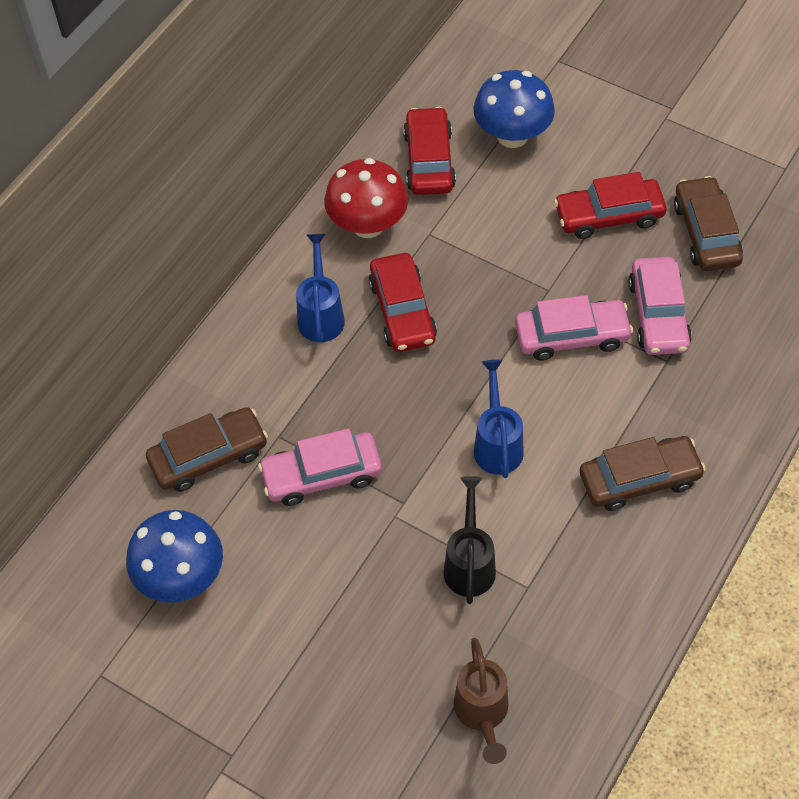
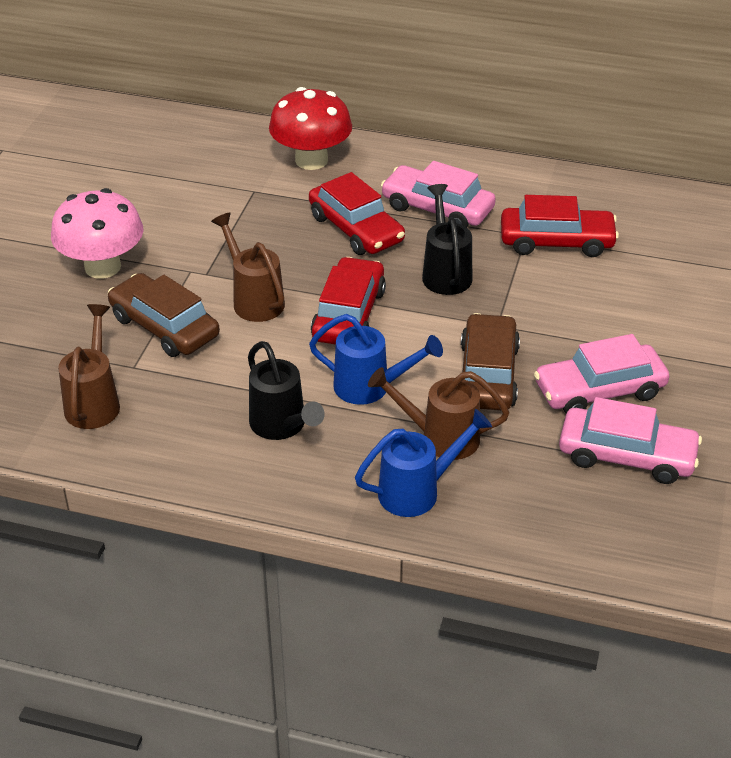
black watering can: 1 -> 2
blue mushroom: 2 -> 0
brown car: 3 -> 2
brown watering can: 1 -> 3
pink mushroom: 0 -> 1

